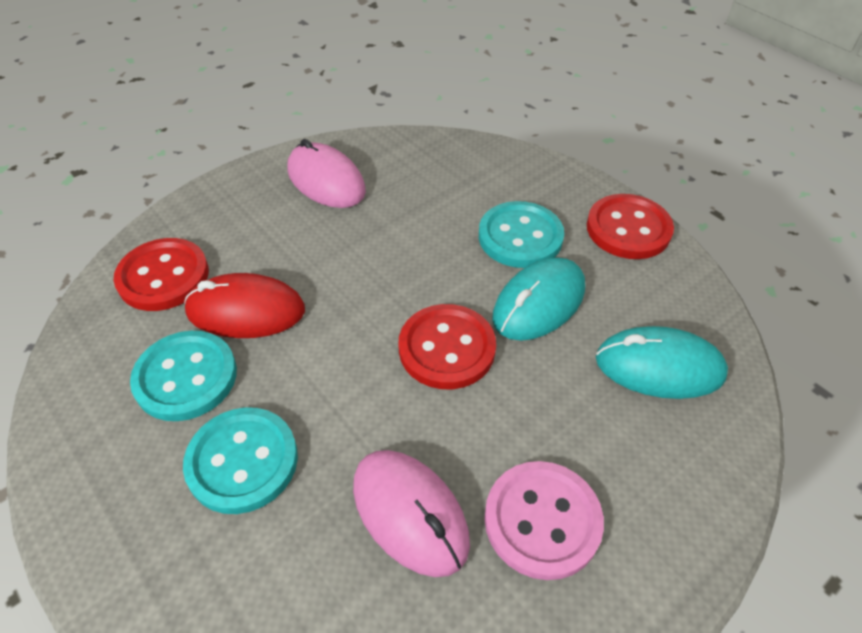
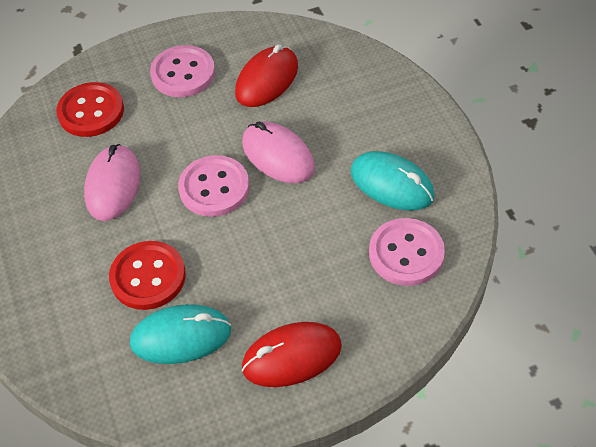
pink button: 1 -> 3
red button: 3 -> 2
red mouse: 1 -> 2
turquoise button: 3 -> 0

